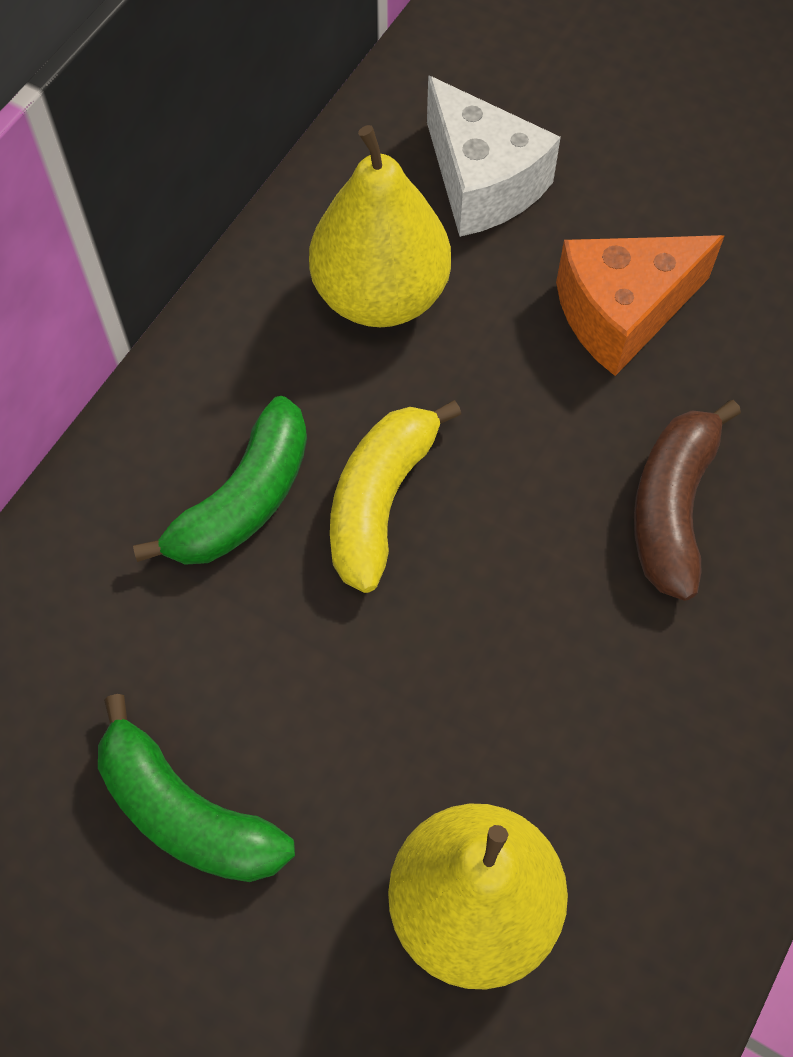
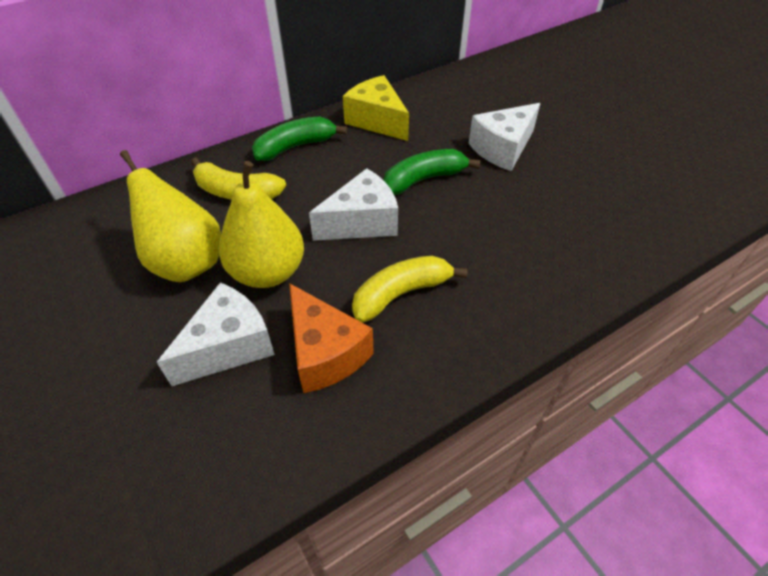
brown banana: 1 -> 0
white cheese: 1 -> 3
yellow banana: 1 -> 2
yellow cheese: 0 -> 1

